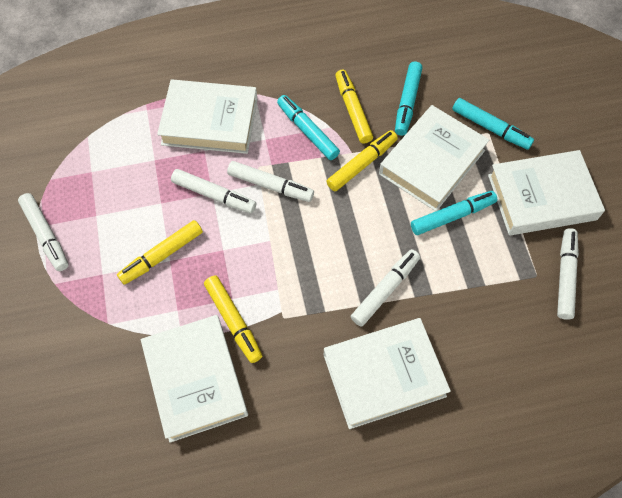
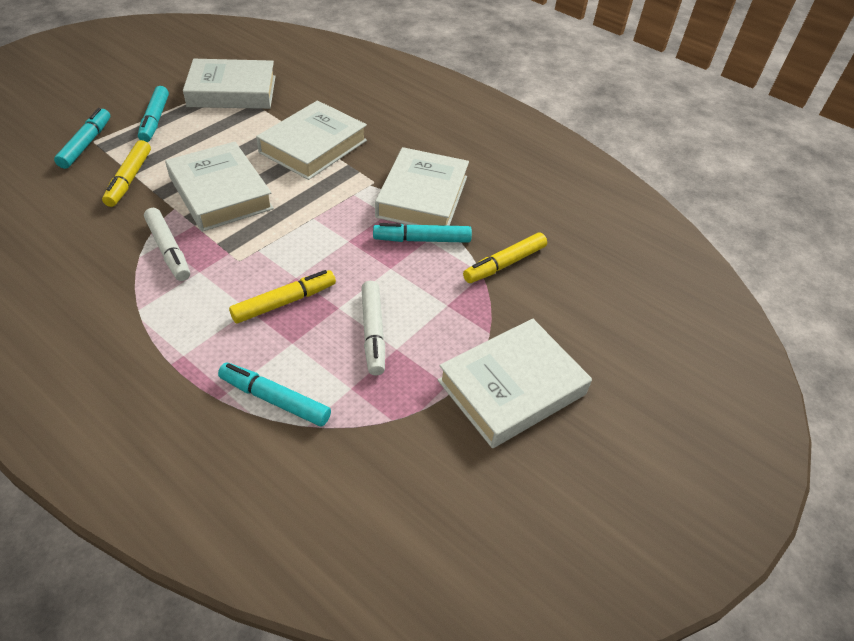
white marker: 5 -> 2
yellow marker: 4 -> 3

